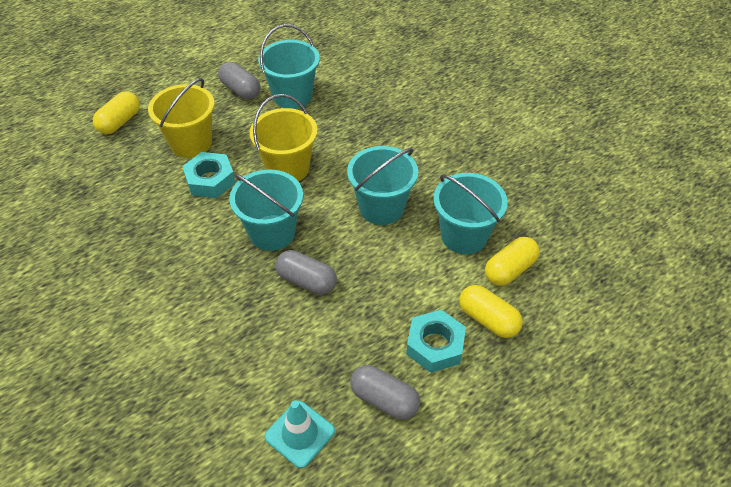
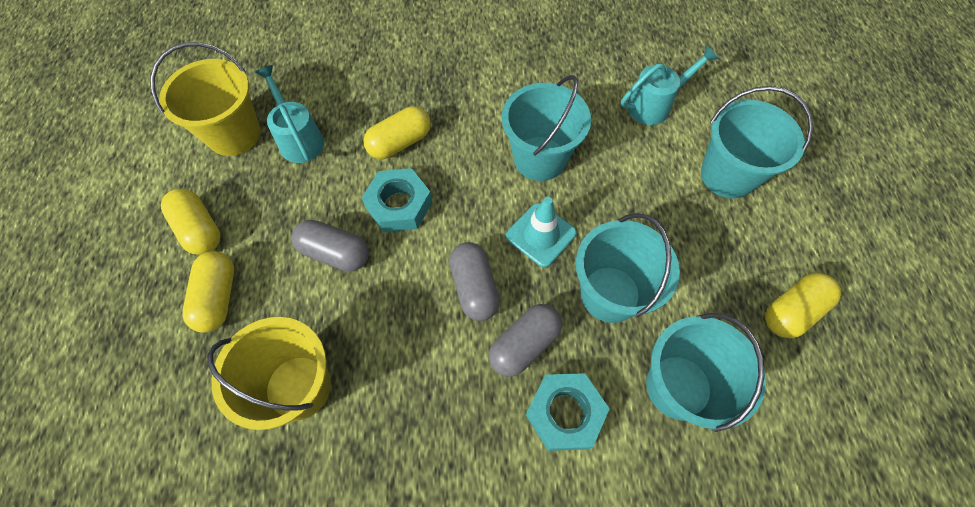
turquoise watering can: 0 -> 2
yellow capsule: 3 -> 4

